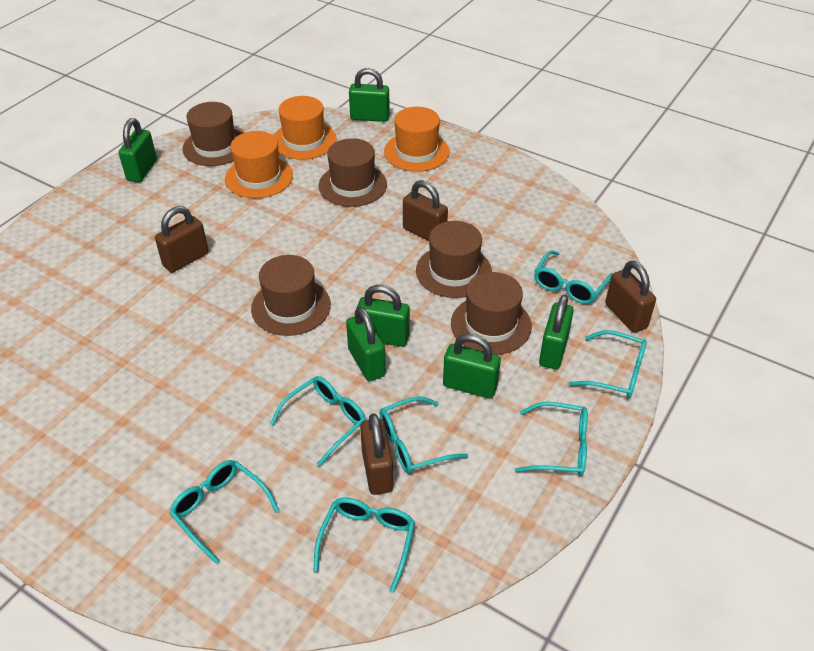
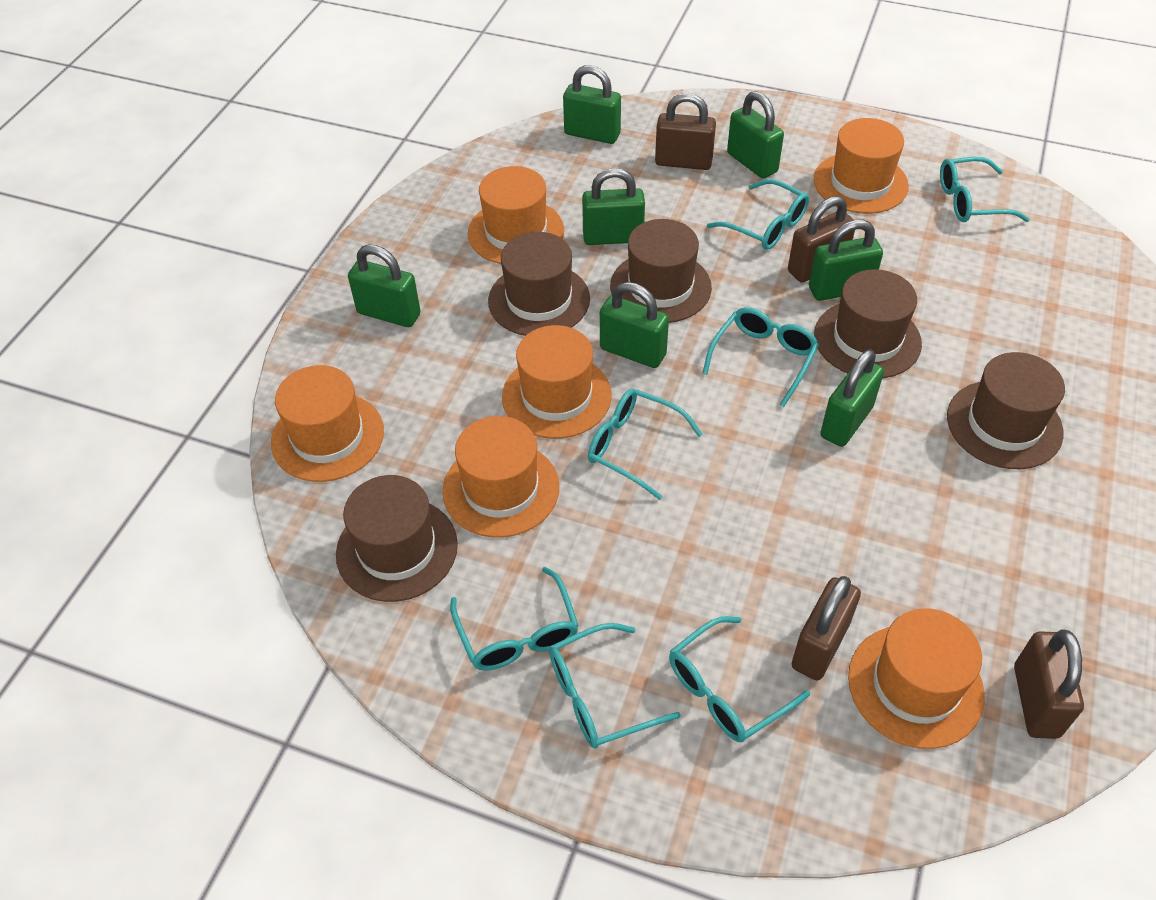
green padlock: 6 -> 7
orange hat: 3 -> 6

